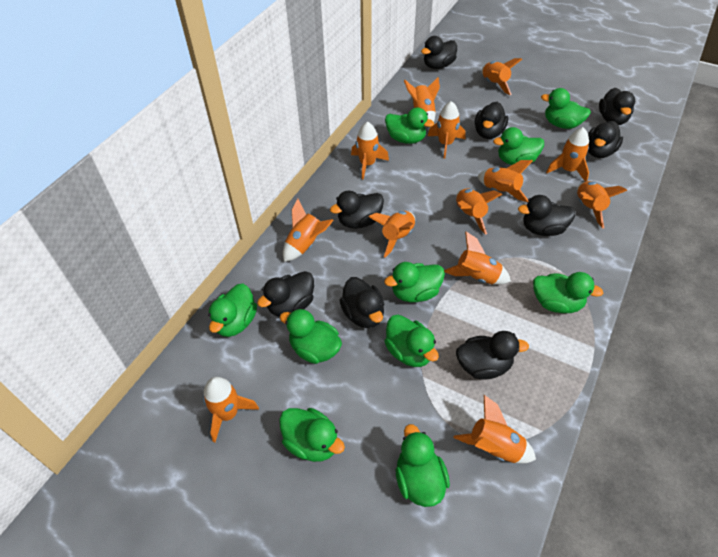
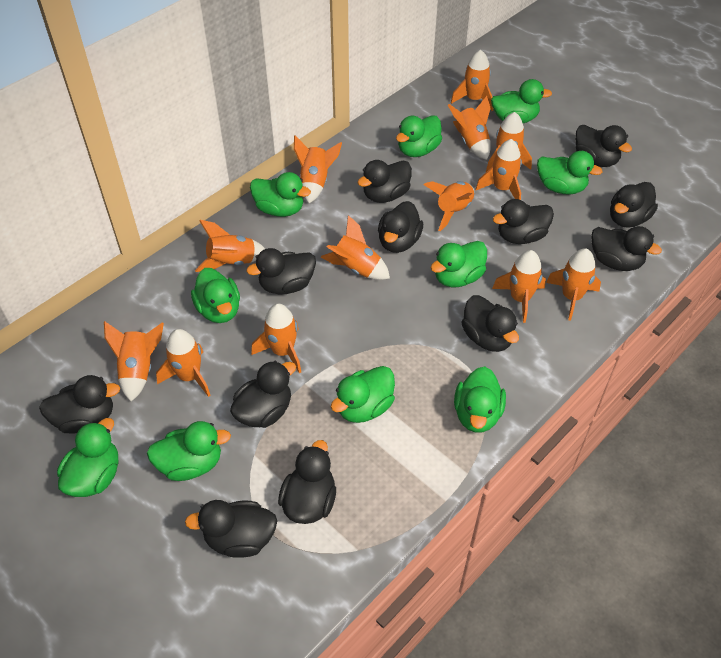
black duck: 9 -> 12

